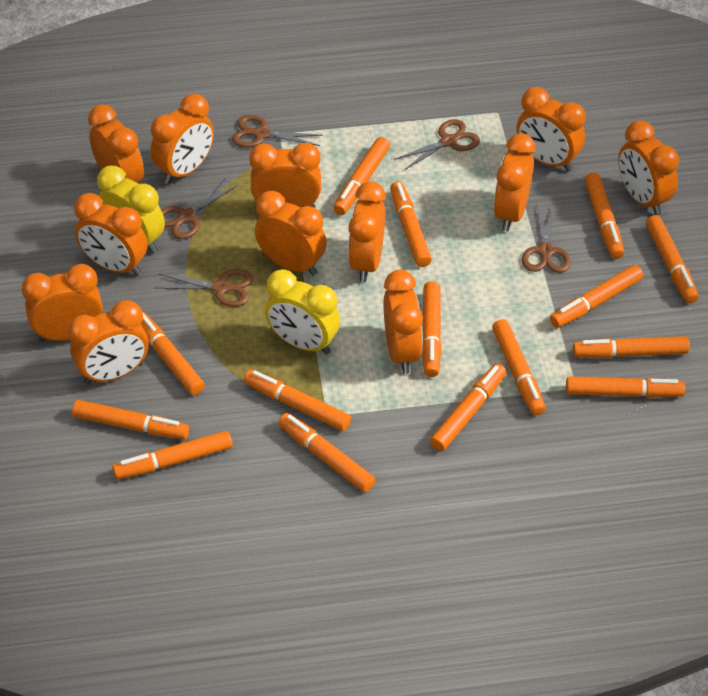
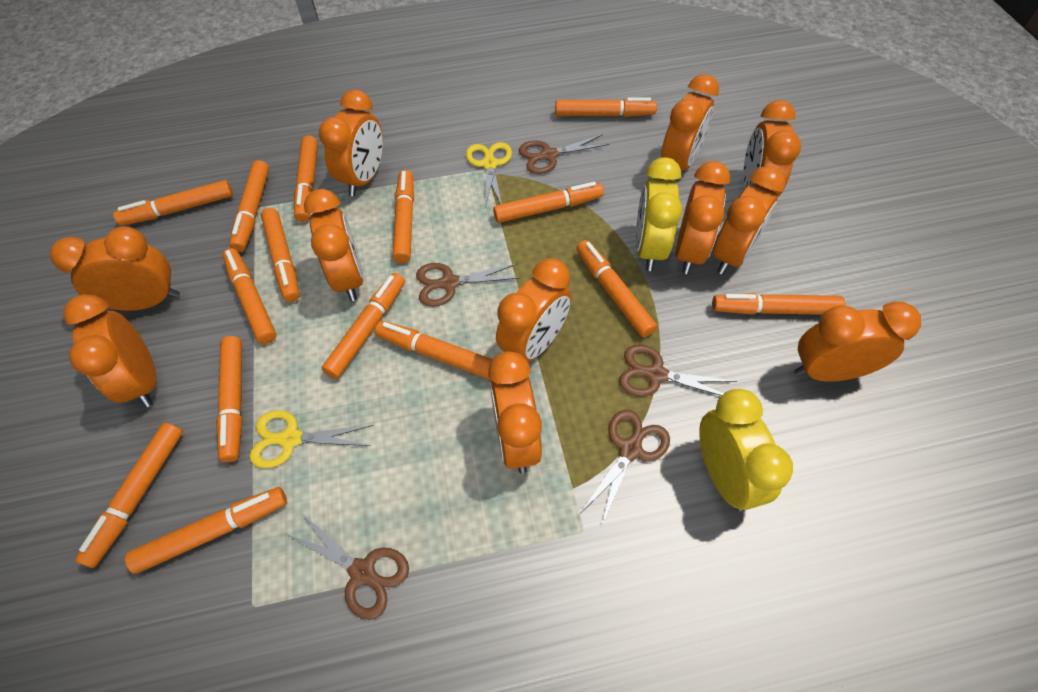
orange clock: 12 -> 11
yellow scissors: 0 -> 2

